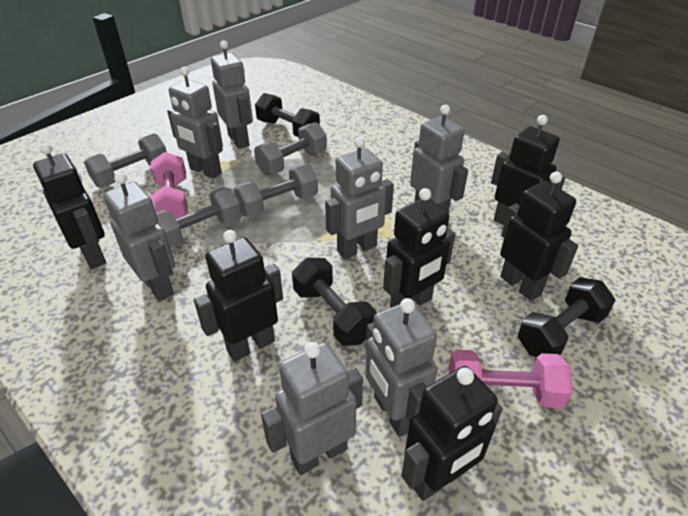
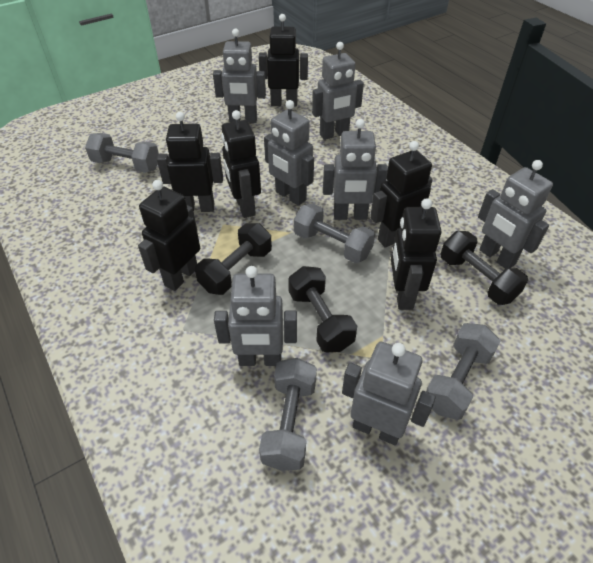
pink dumbbell: 2 -> 0

